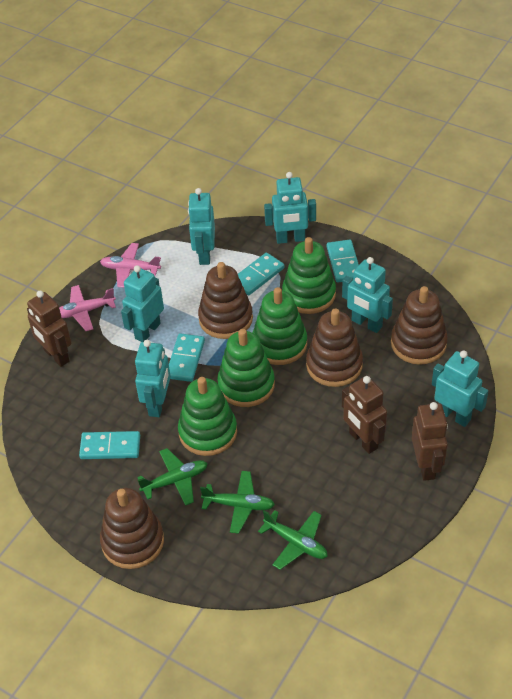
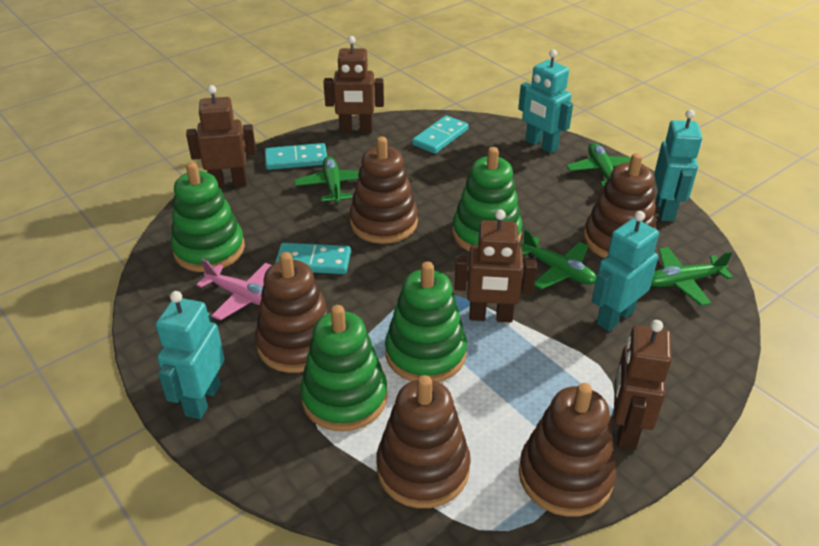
brown robot: 3 -> 4
brown stacking toy: 4 -> 5
green plane: 3 -> 4
pink plane: 2 -> 1
turquoise domino: 4 -> 3
turquoise robot: 6 -> 4

